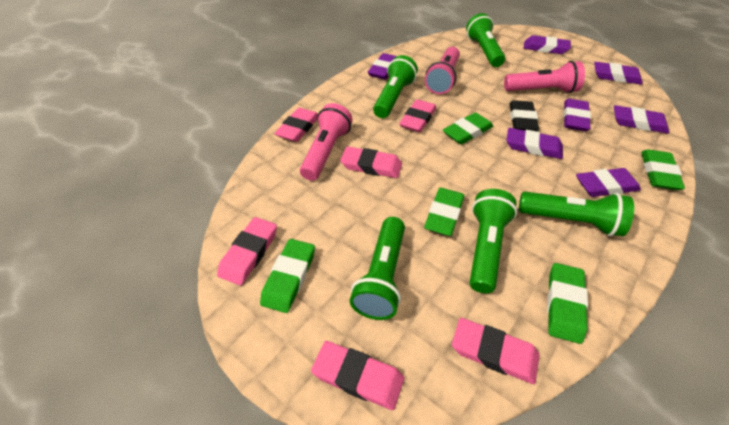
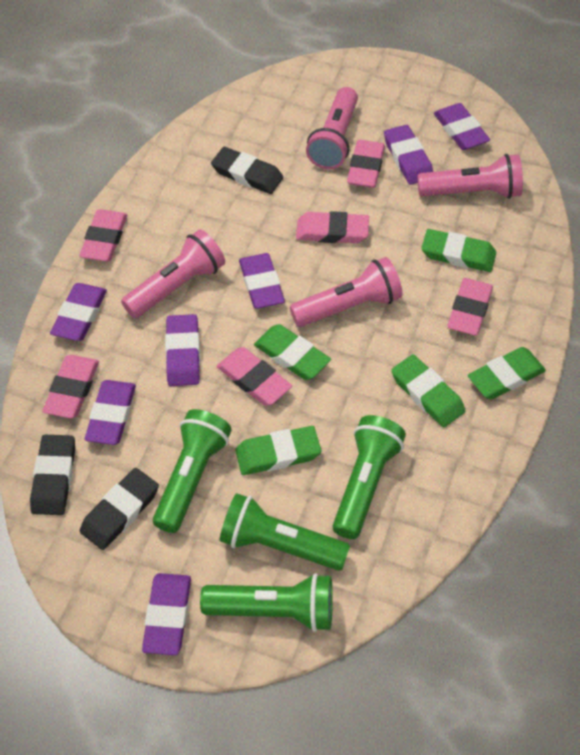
black eraser: 1 -> 3
green flashlight: 5 -> 4
pink flashlight: 3 -> 4

